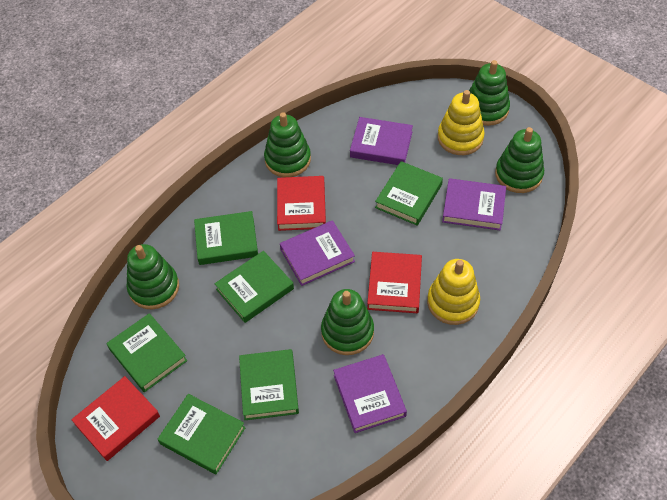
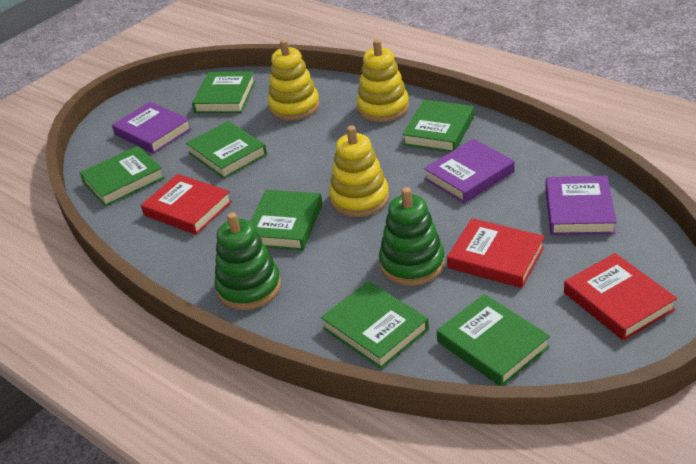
green book: 6 -> 7
green stacking toy: 5 -> 2
purple book: 4 -> 3
yellow stacking toy: 2 -> 3

